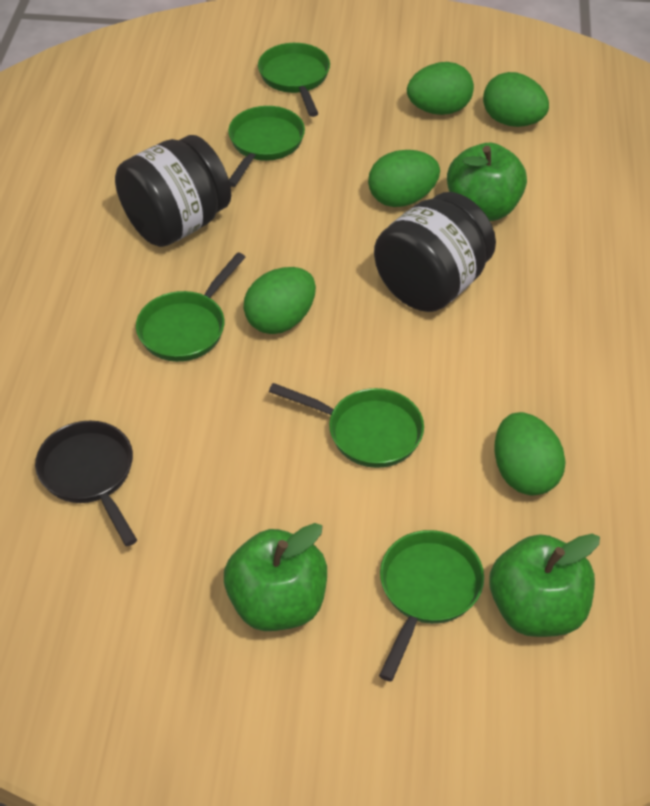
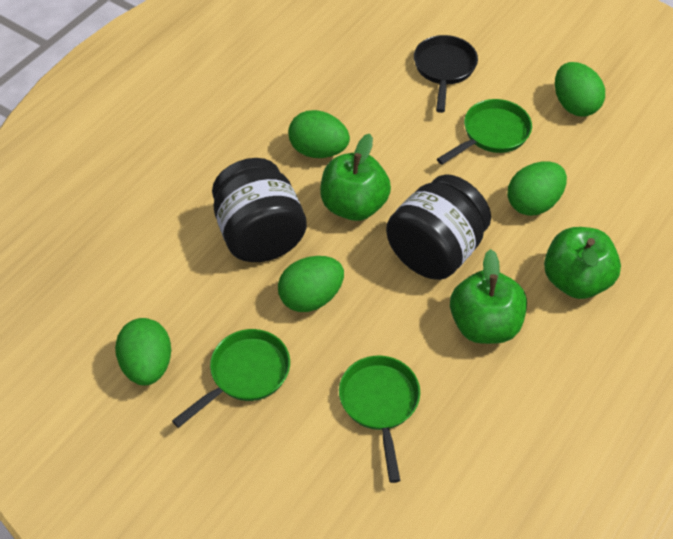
green pan: 5 -> 3

